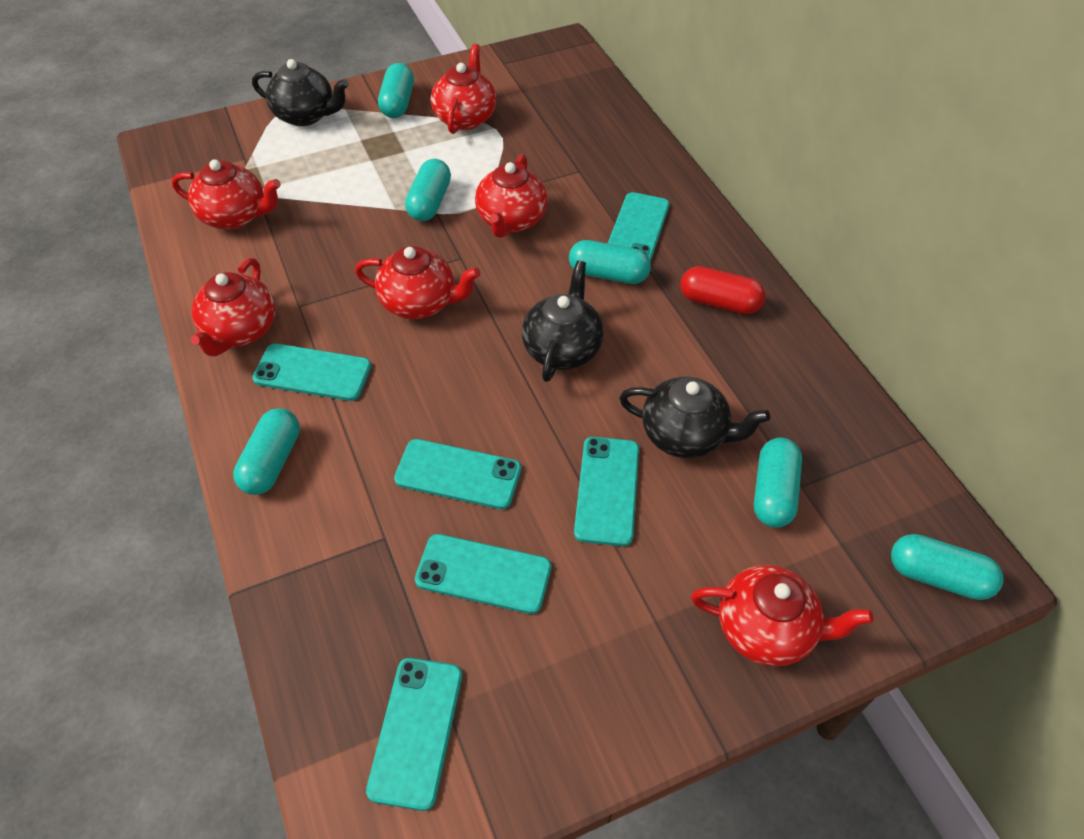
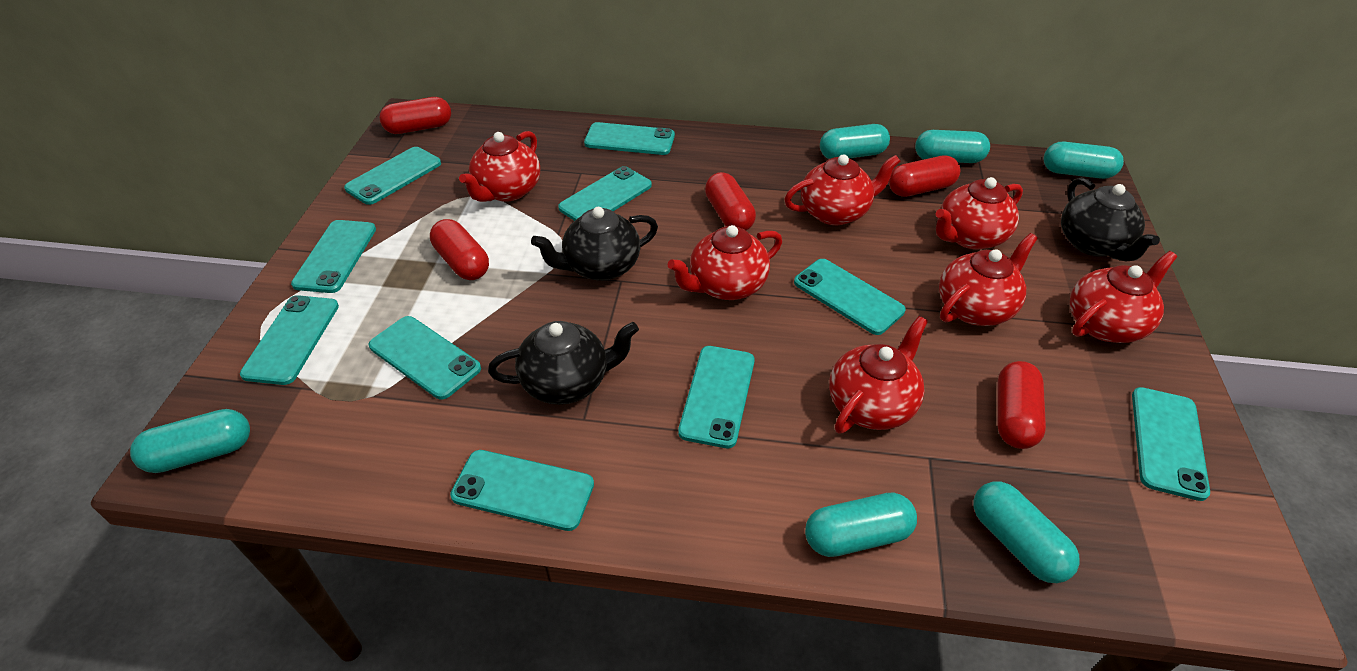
red capsule: 1 -> 5
red teapot: 6 -> 7
turquoise phone: 6 -> 10

